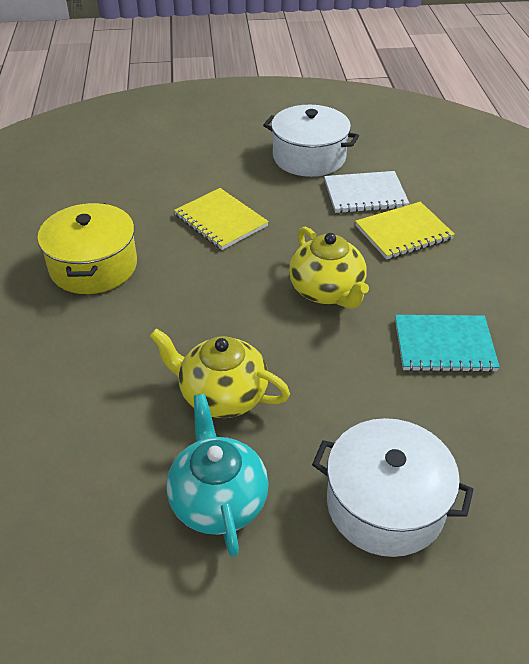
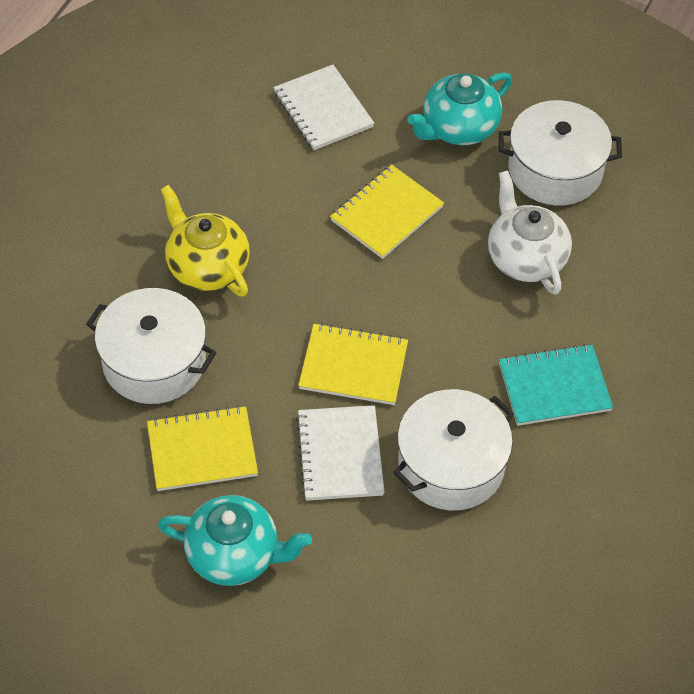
turquoise teapot: 1 -> 2
white notebook: 1 -> 2
white pot: 2 -> 3
white teapot: 0 -> 1
yellow notebook: 2 -> 3
yellow pot: 1 -> 0
yellow teapot: 2 -> 1

